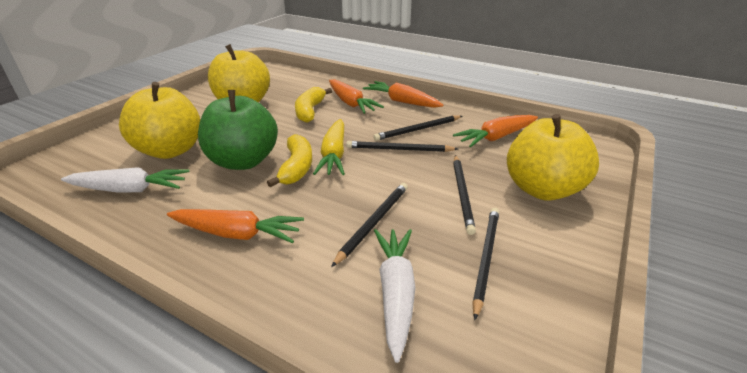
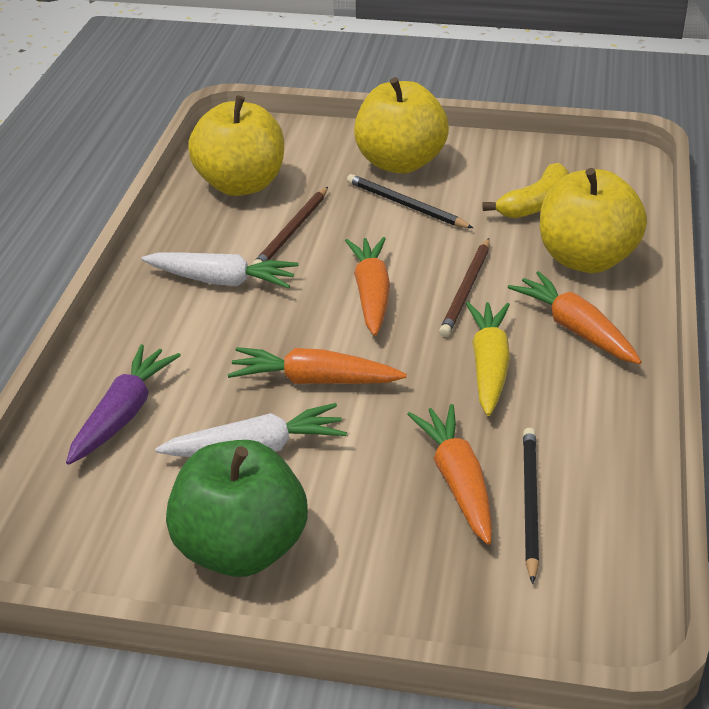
black pencil: 5 -> 2
brown pencil: 0 -> 2
purple carrot: 0 -> 1
yellow banana: 2 -> 1

